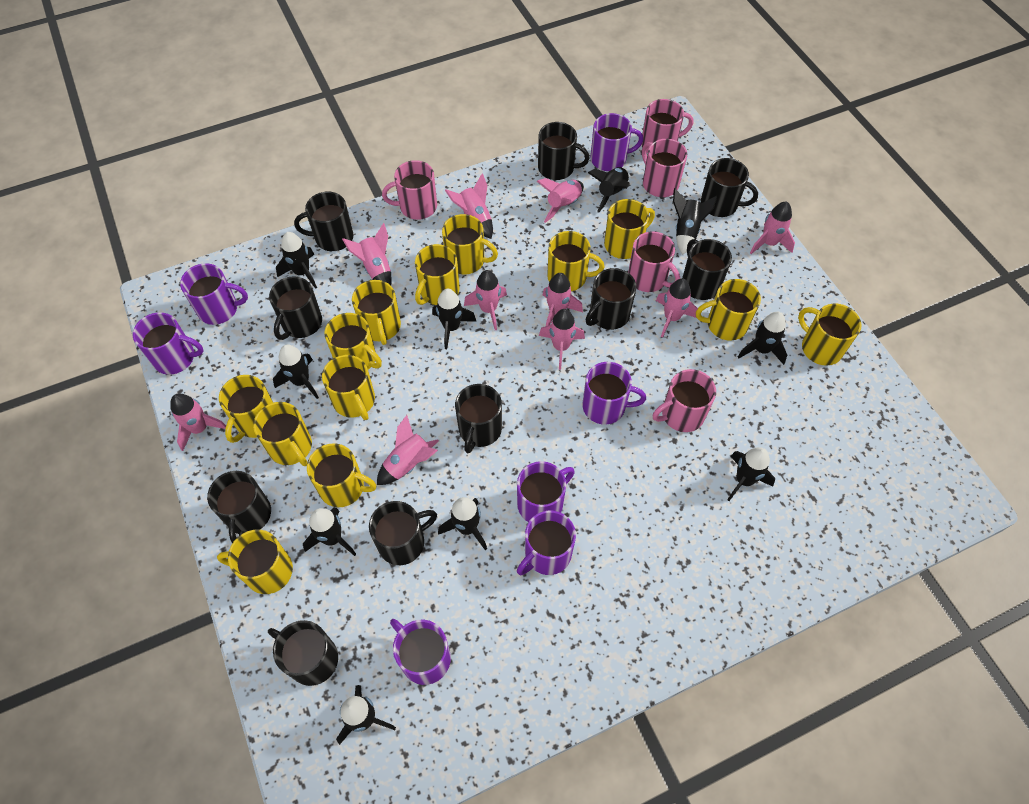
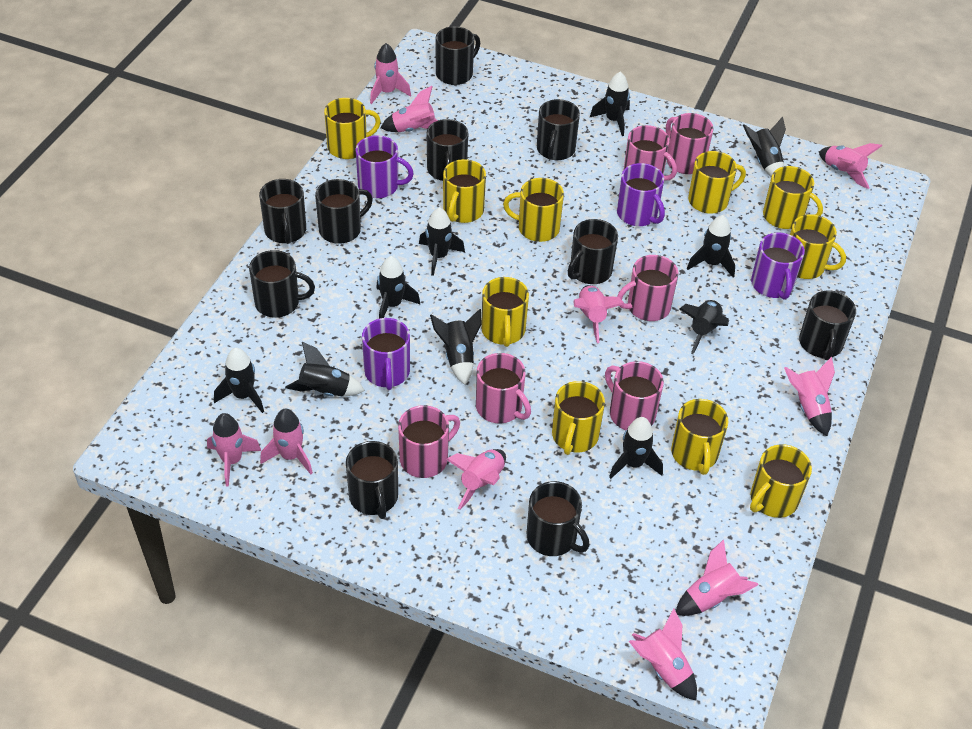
pink mug: 5 -> 6
purple mug: 7 -> 4
yellow mug: 13 -> 10

